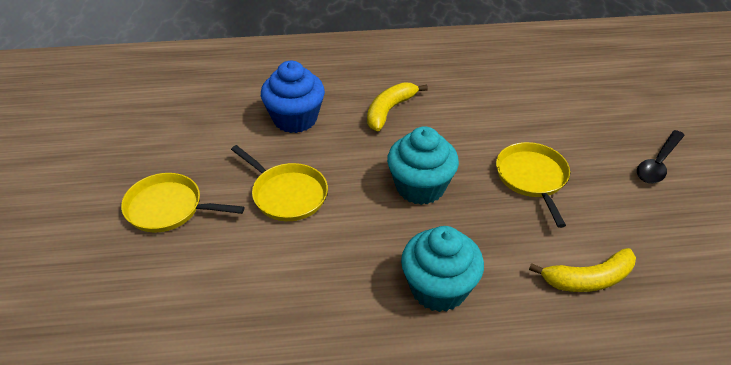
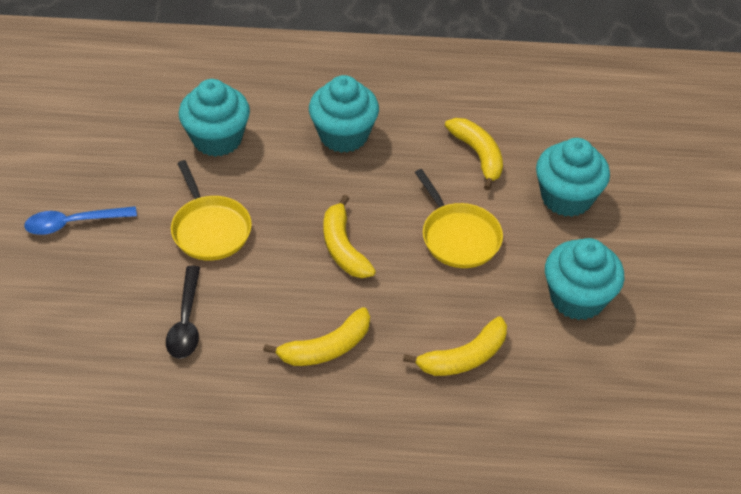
blue cupcake: 1 -> 0
blue spoon: 0 -> 1
turquoise cupcake: 2 -> 4
yellow banana: 2 -> 4
yellow pan: 3 -> 2

